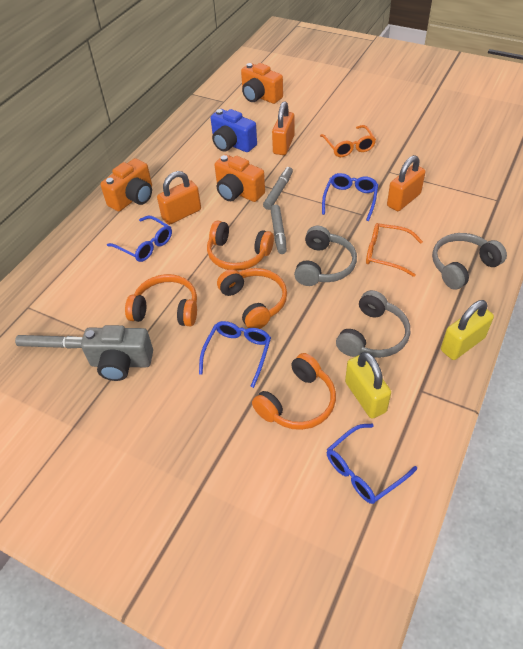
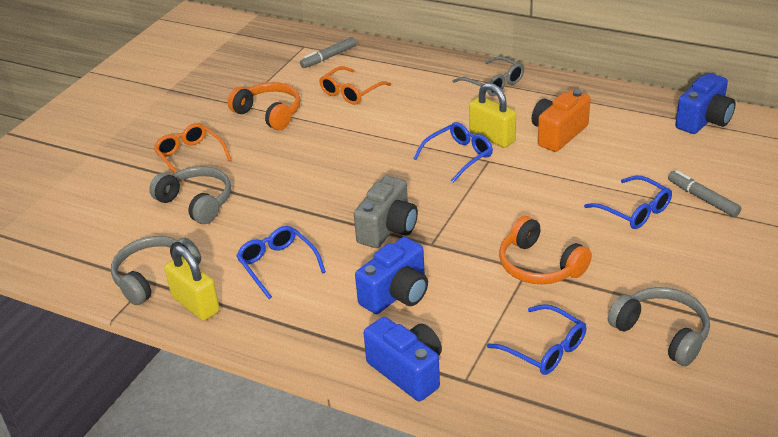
blue camera: 1 -> 3
grey glasses: 0 -> 1
grey marker: 3 -> 2
orange camera: 3 -> 1
orange headphones: 4 -> 2
orange padlock: 3 -> 0

